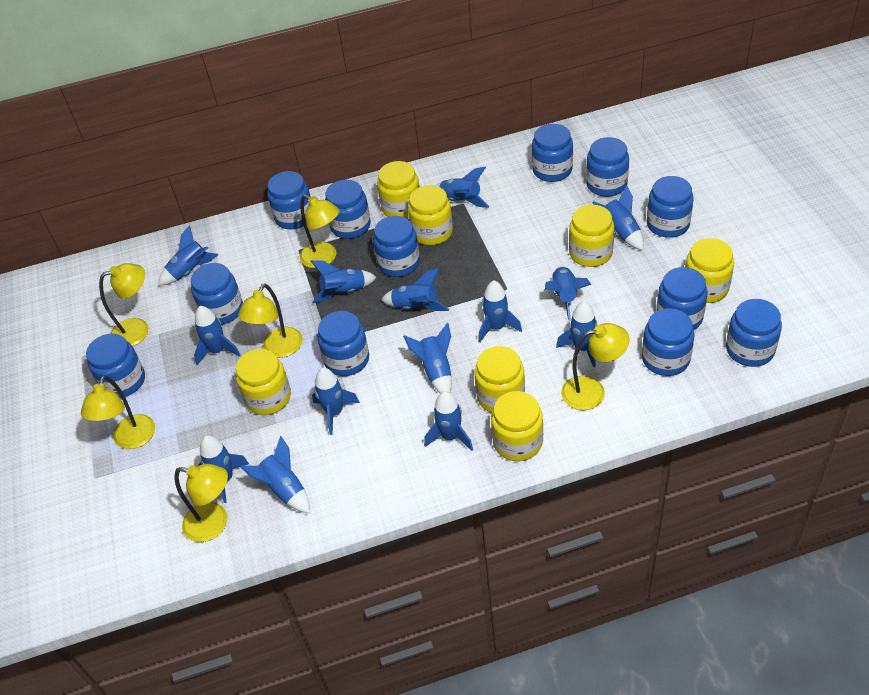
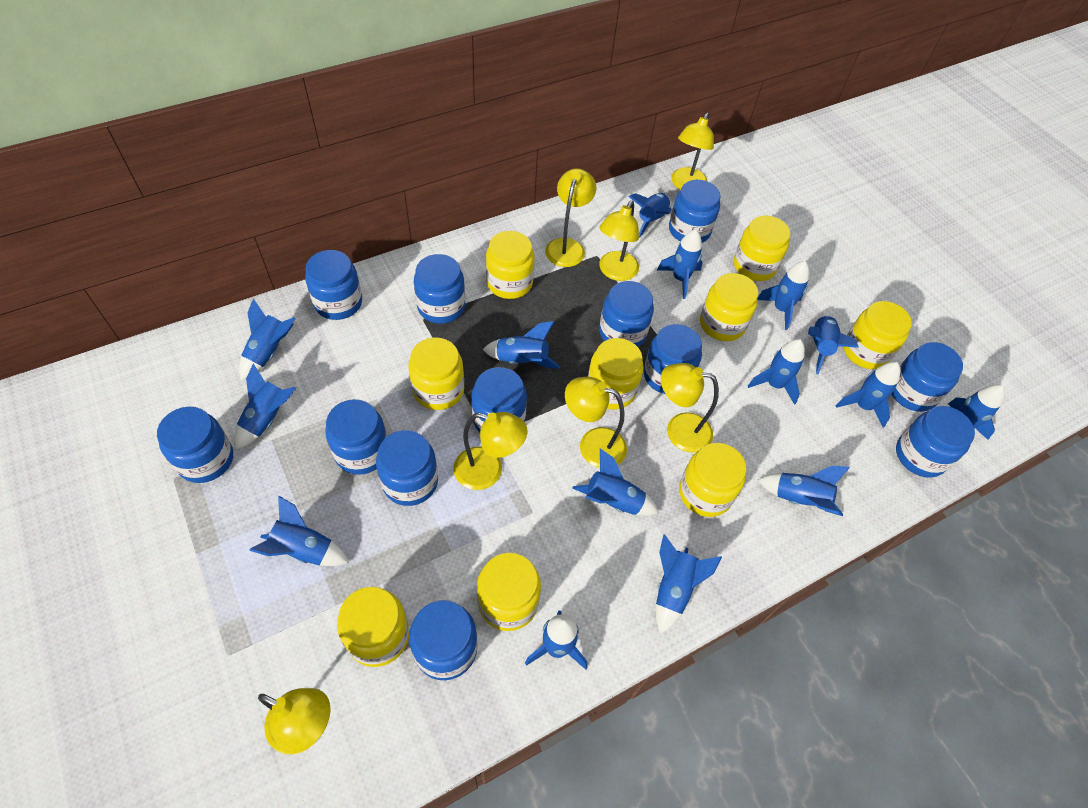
blue rocket: 14 -> 15
yellow jar: 7 -> 9
yellow lamp: 6 -> 7

